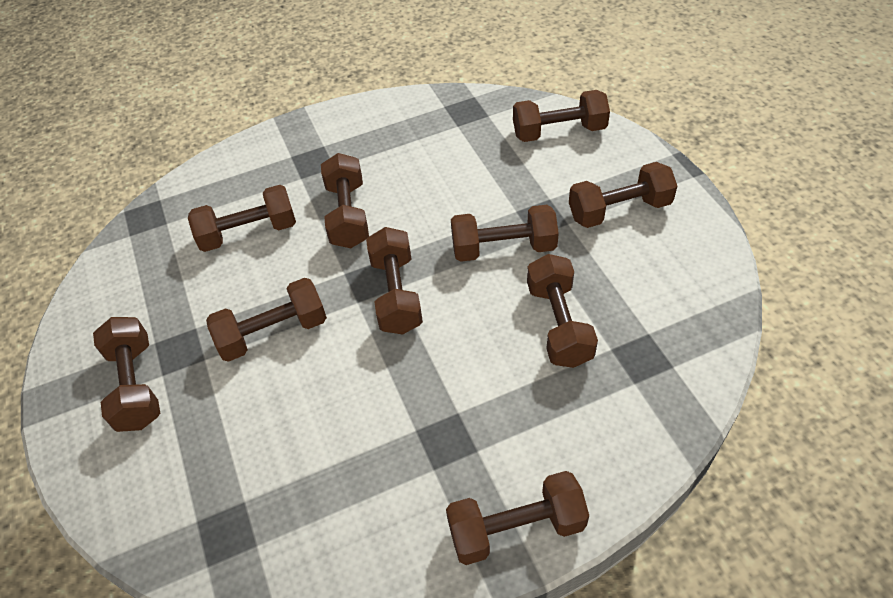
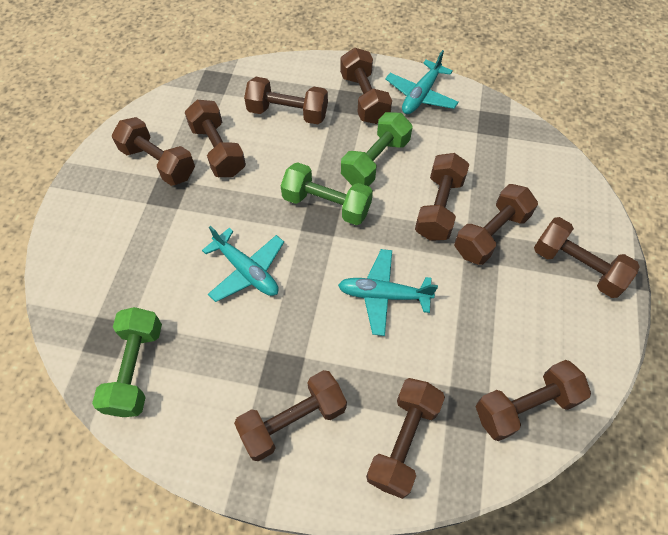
green dumbbell: 0 -> 3
turquoise plane: 0 -> 3

